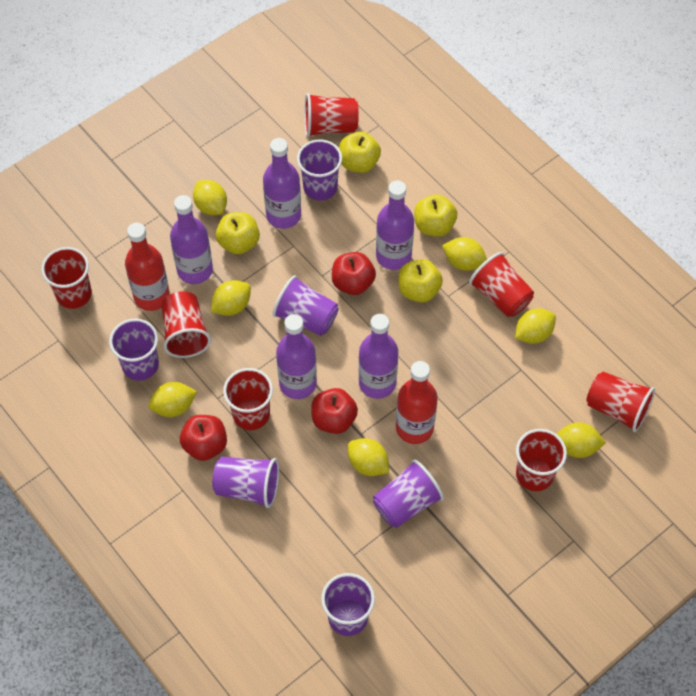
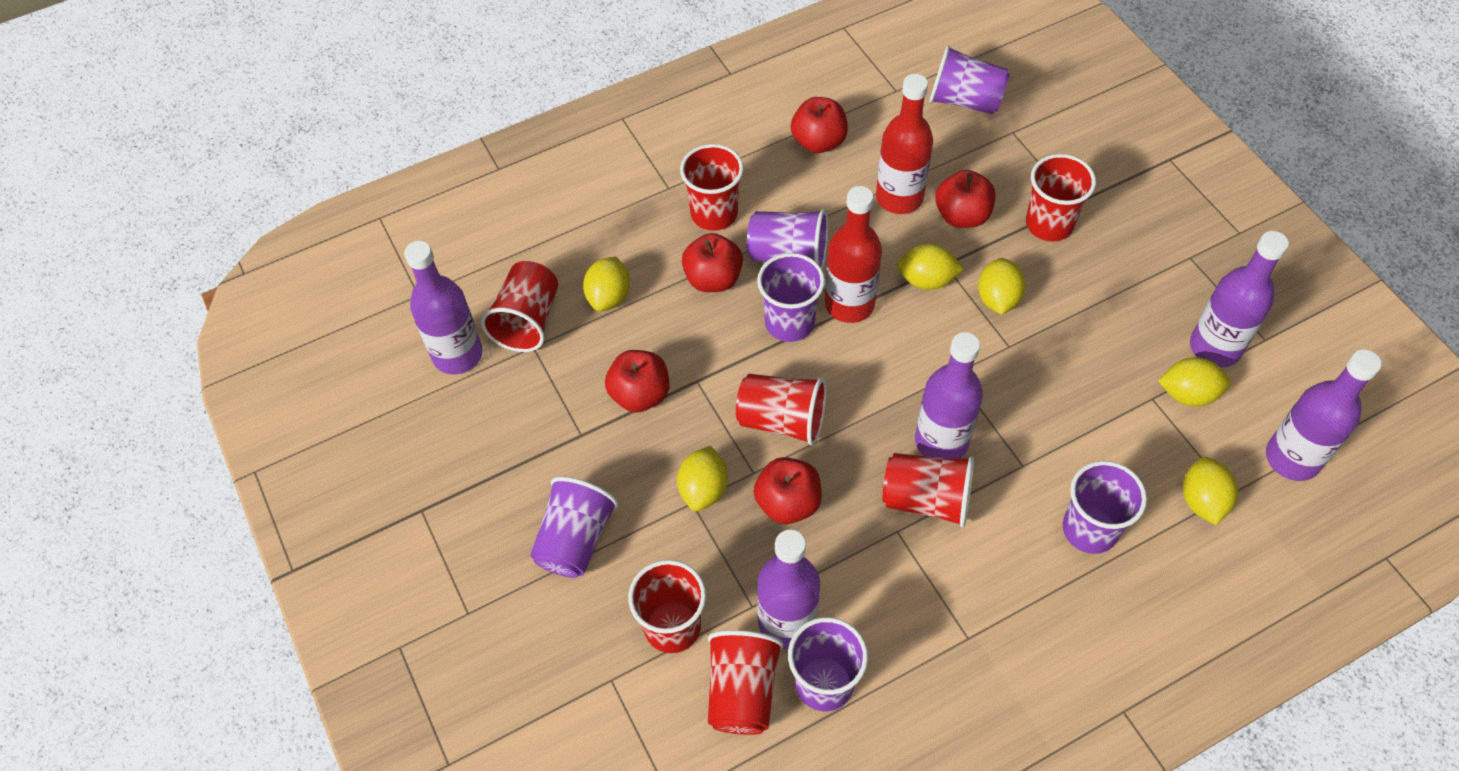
red apple: 3 -> 5
yellow apple: 4 -> 0
yellow lemon: 7 -> 6

